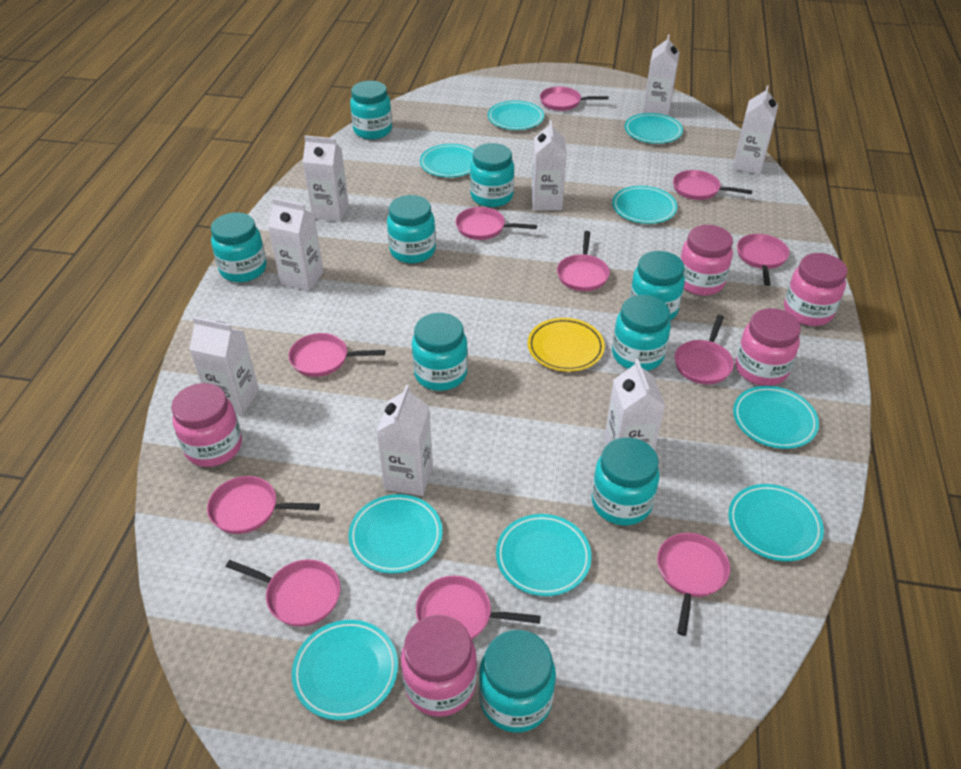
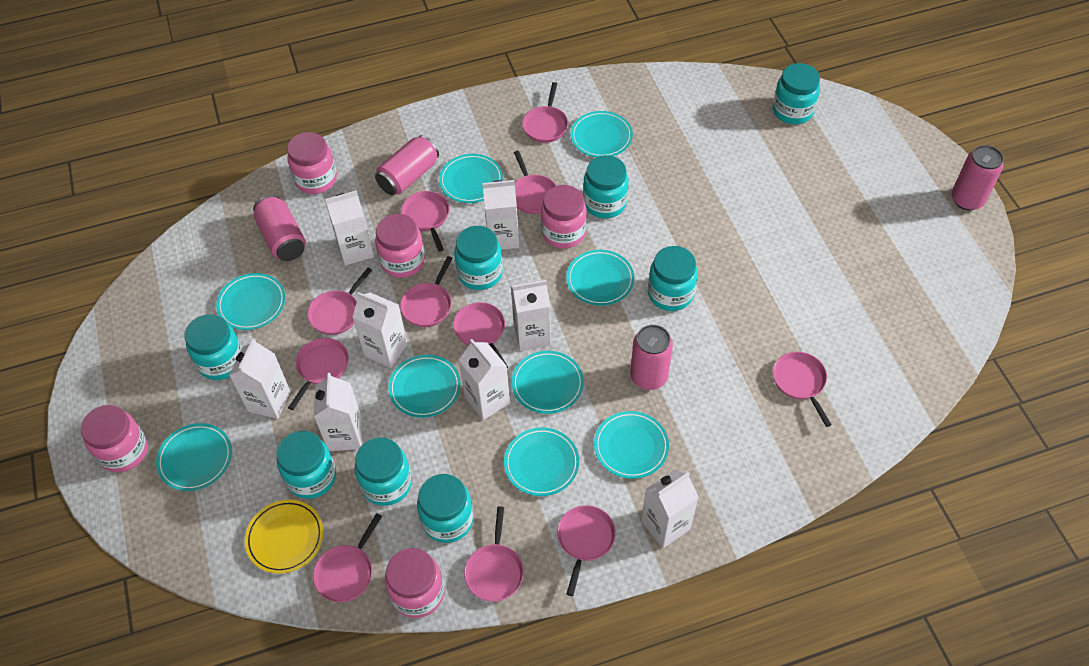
pink can: 0 -> 4
turquoise jar: 9 -> 8

